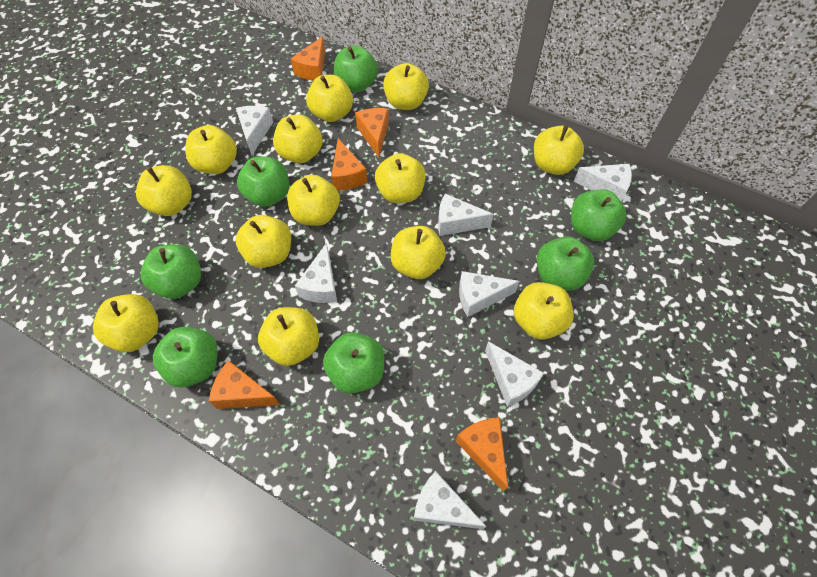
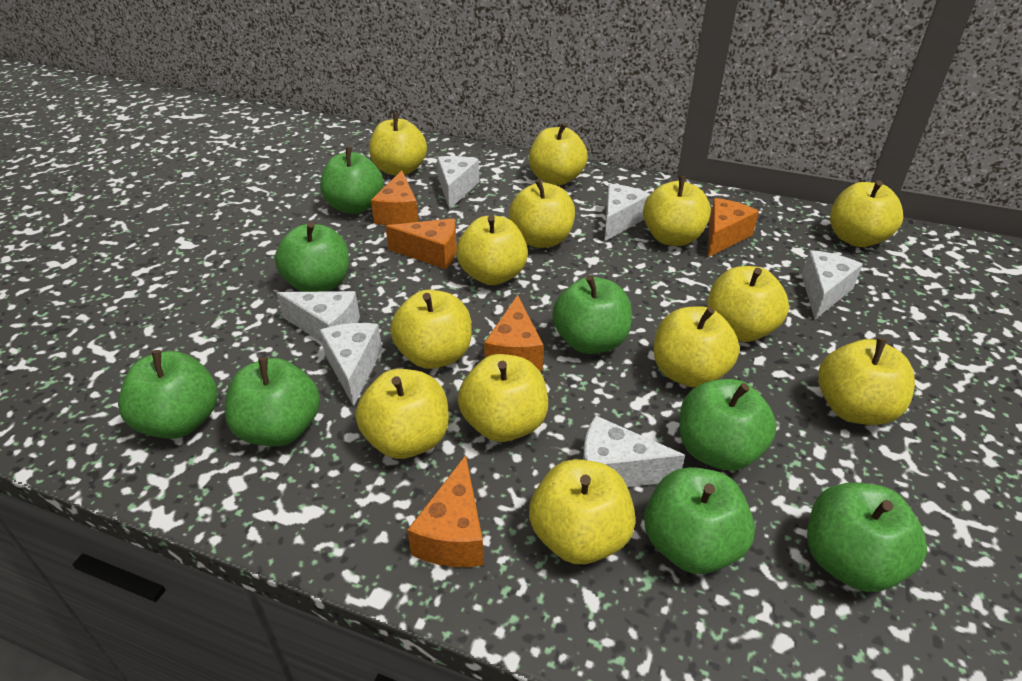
green apple: 7 -> 8
white cheese: 7 -> 6

